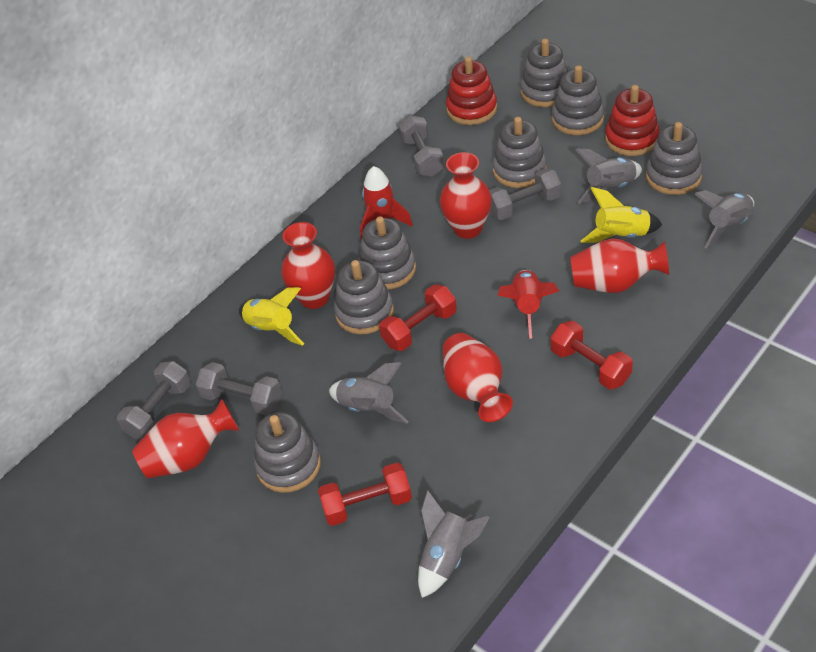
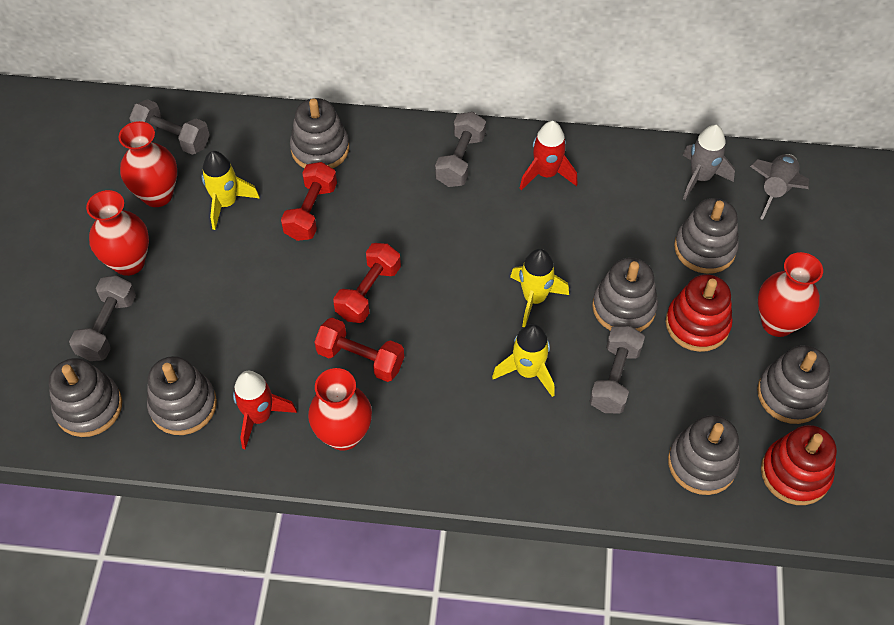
grey rocket: 4 -> 2
red vase: 5 -> 4
yellow rocket: 2 -> 3

